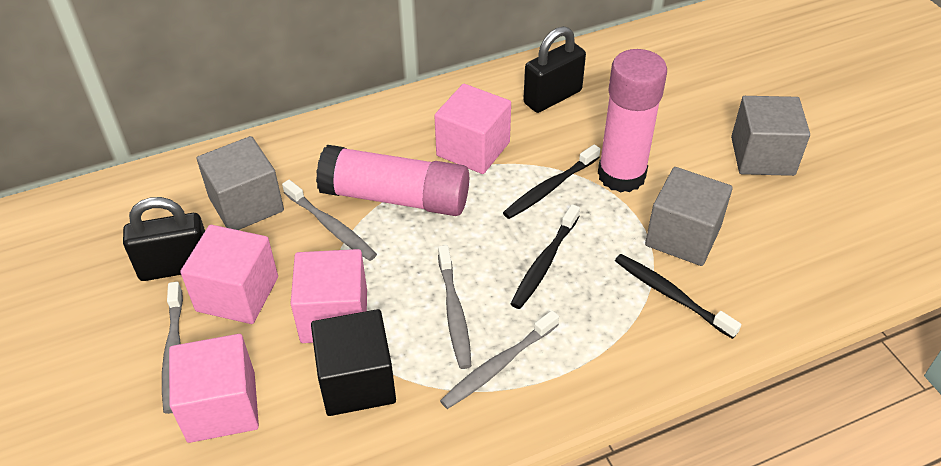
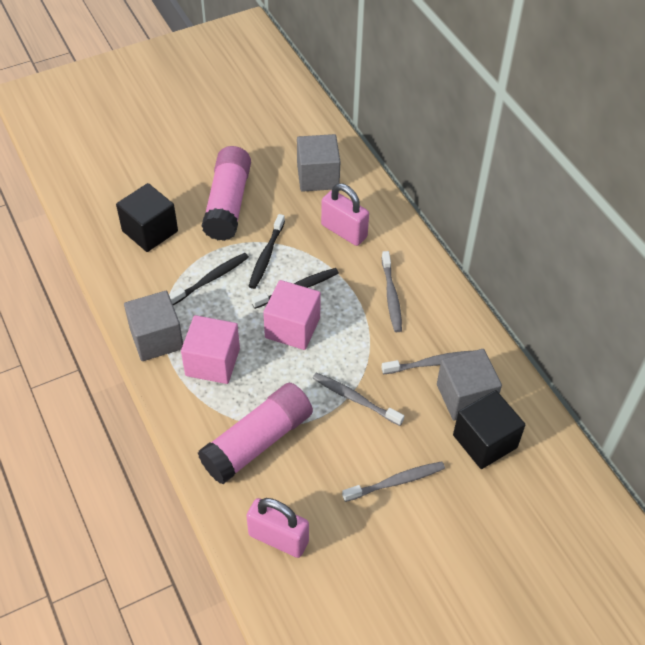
black cube: 1 -> 2
black padlock: 2 -> 0
pink cube: 4 -> 2
pink padlock: 0 -> 2

